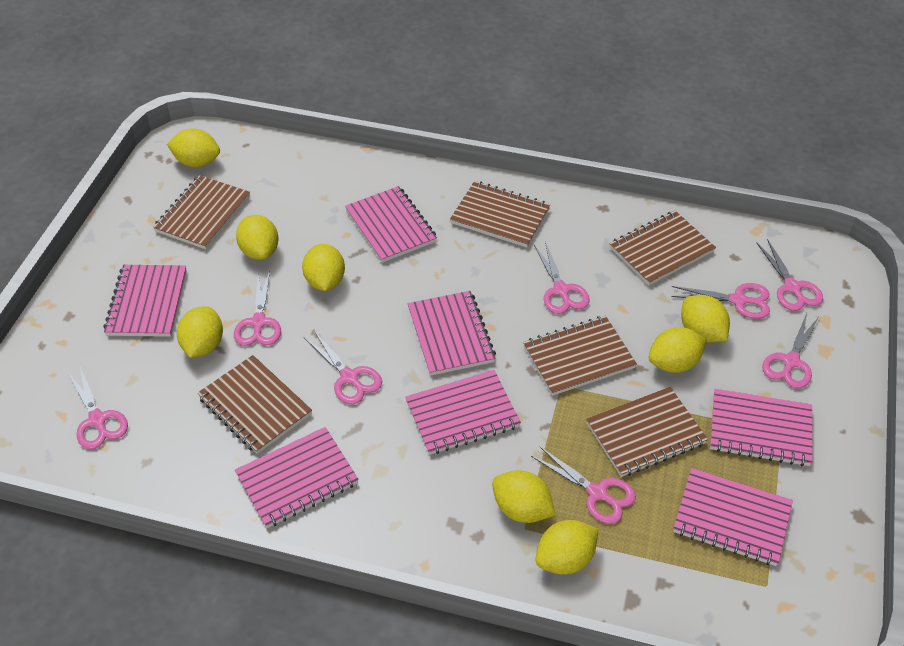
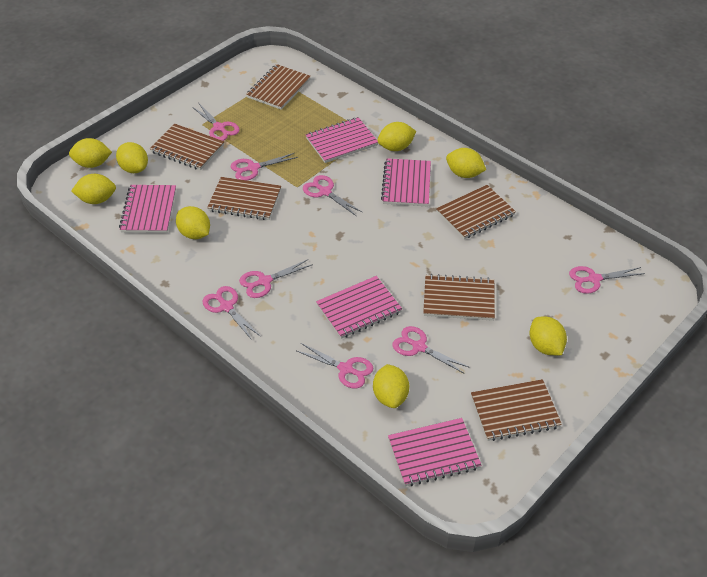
pink notebook: 7 -> 5

